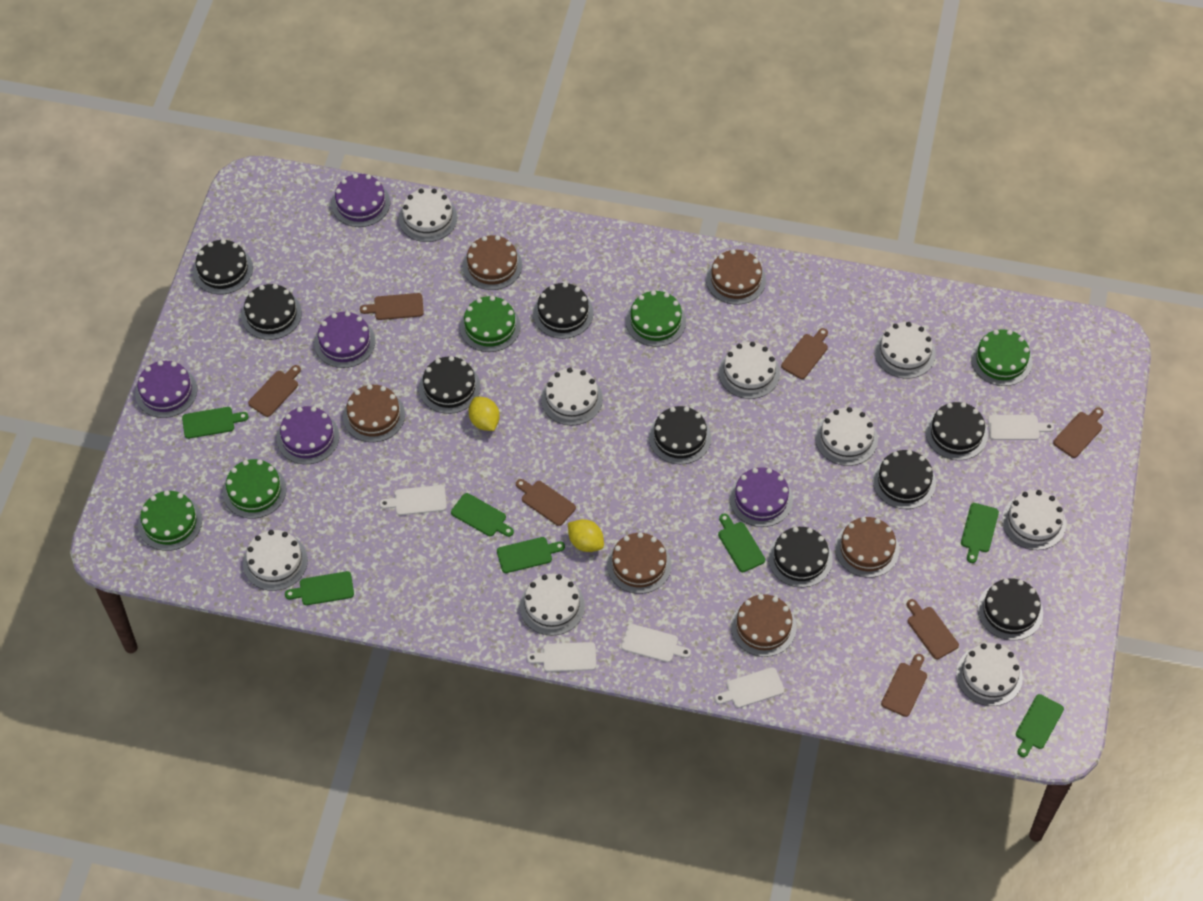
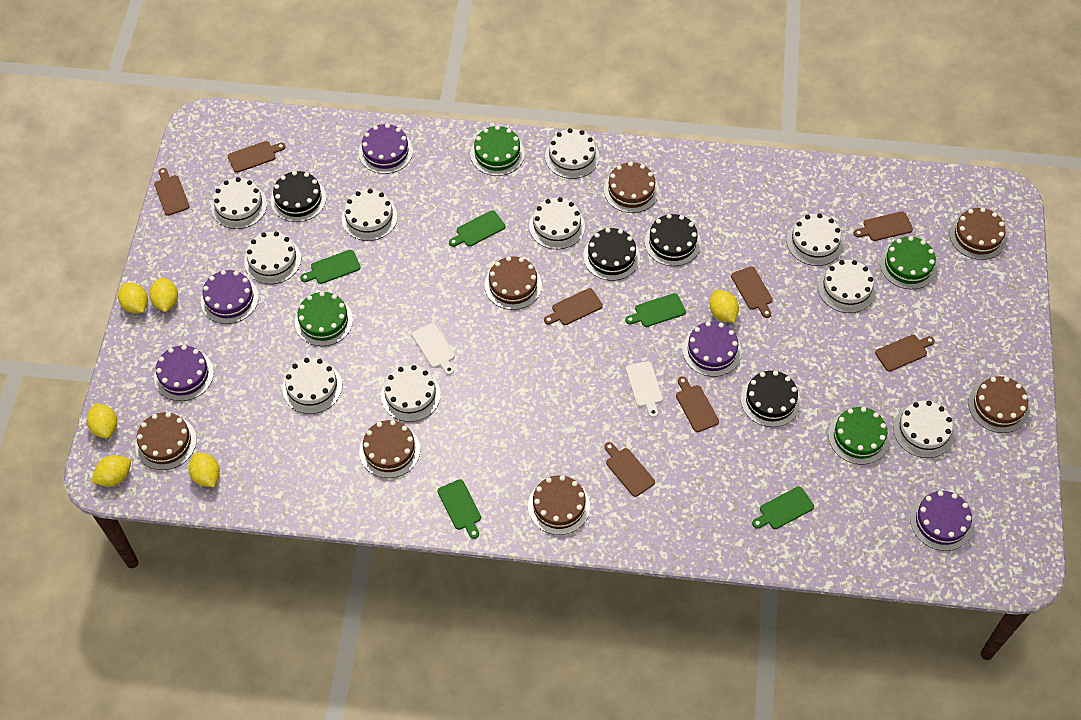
black cake: 9 -> 4
brown cake: 6 -> 7
brown cutting board: 7 -> 8
green cake: 5 -> 4
green cutting board: 7 -> 5
white cake: 9 -> 10
white cutting board: 5 -> 2
yellow lemon: 2 -> 6

